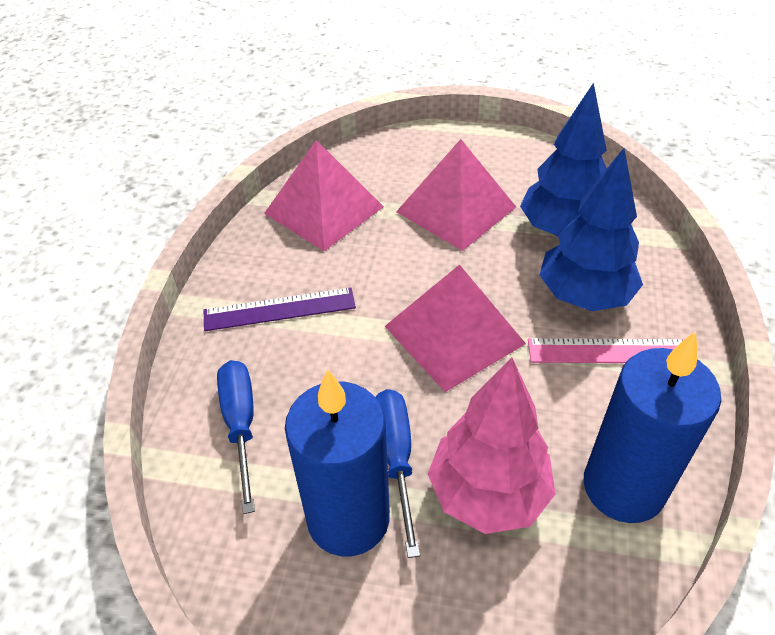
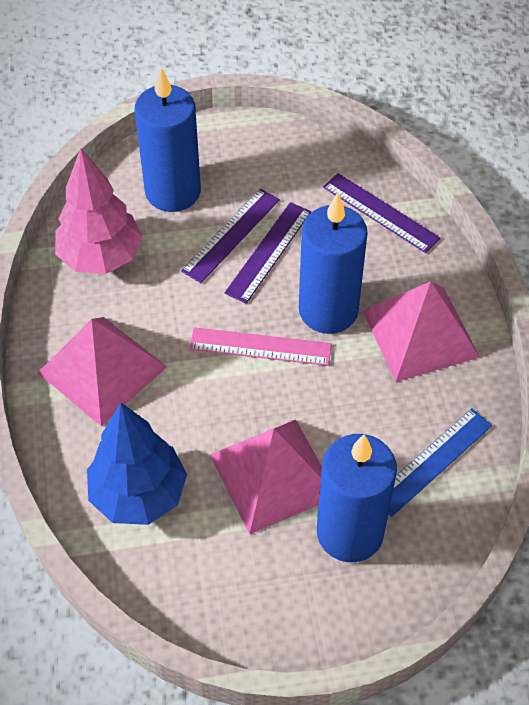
blue candle: 2 -> 3
blue ruler: 0 -> 1
blue screwdriver: 2 -> 0
blue tree: 2 -> 1
purple ruler: 1 -> 3

